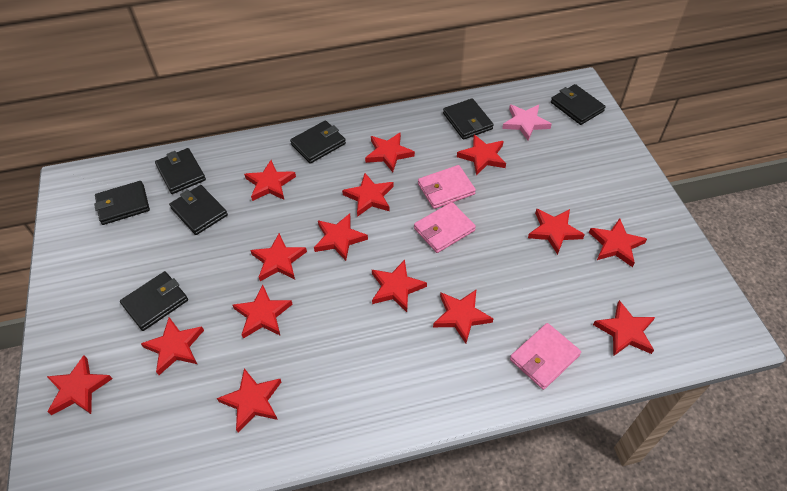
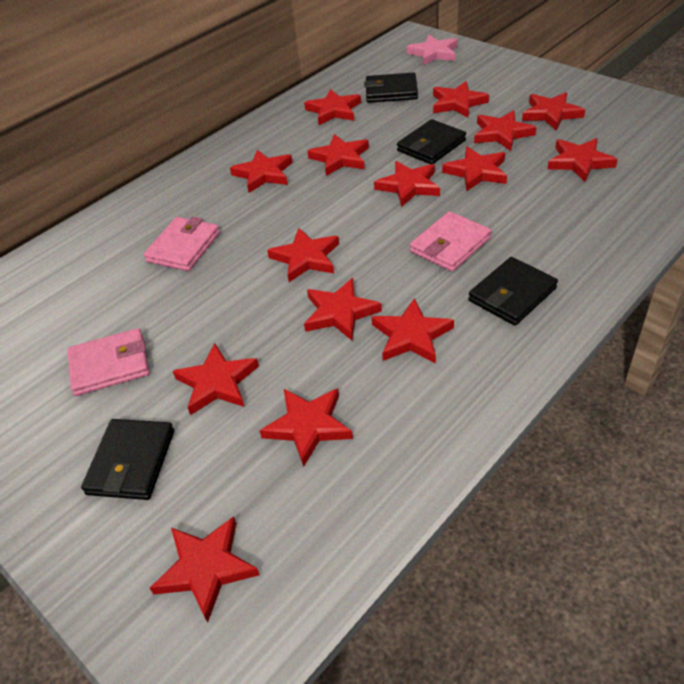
black wallet: 7 -> 4

